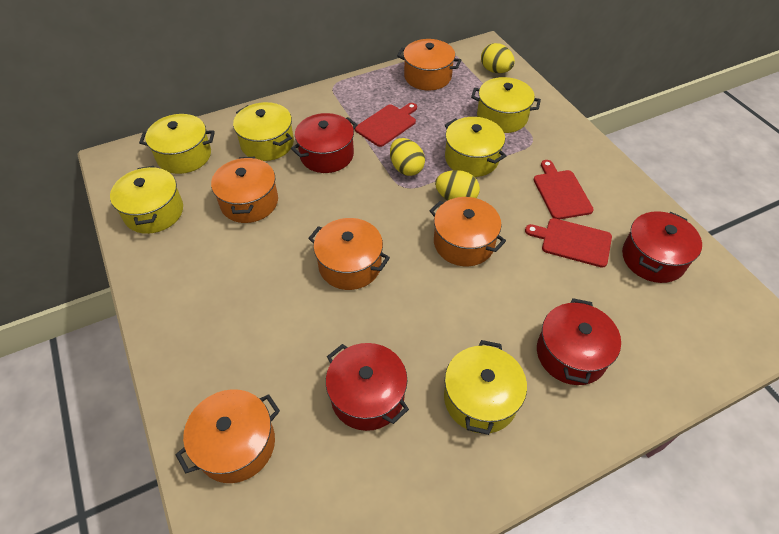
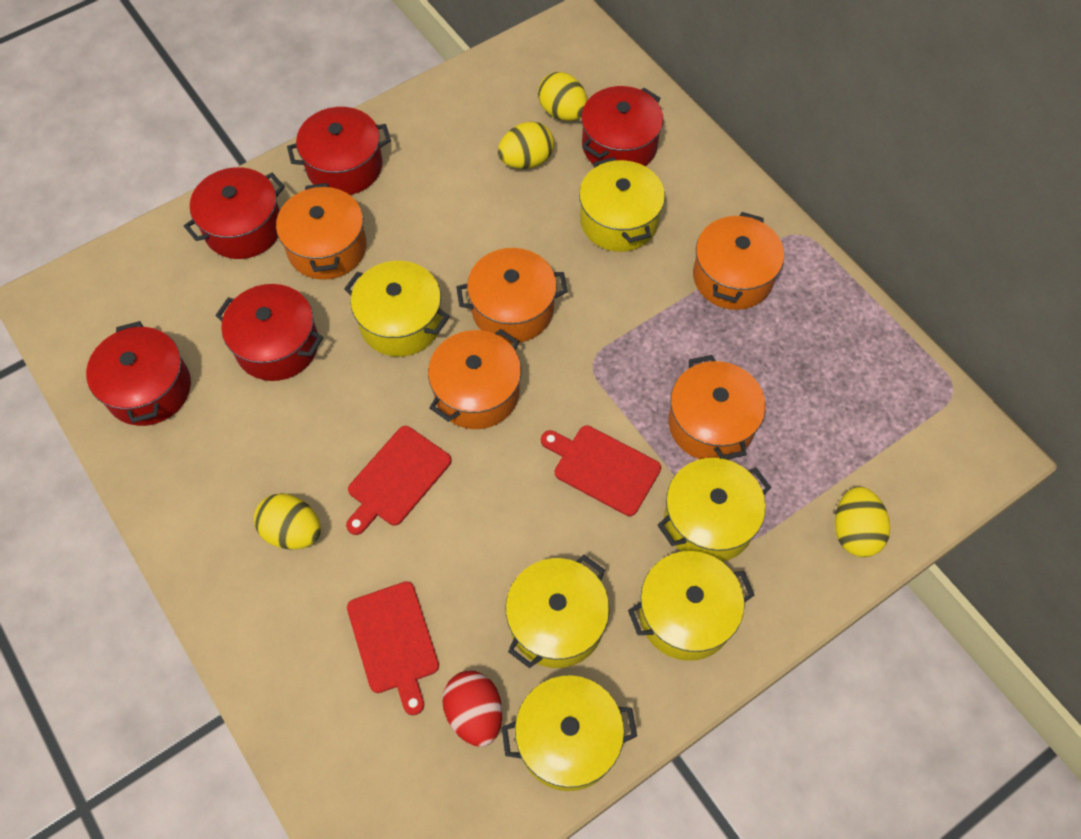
red egg: 0 -> 1
red pot: 4 -> 5
yellow egg: 3 -> 4

